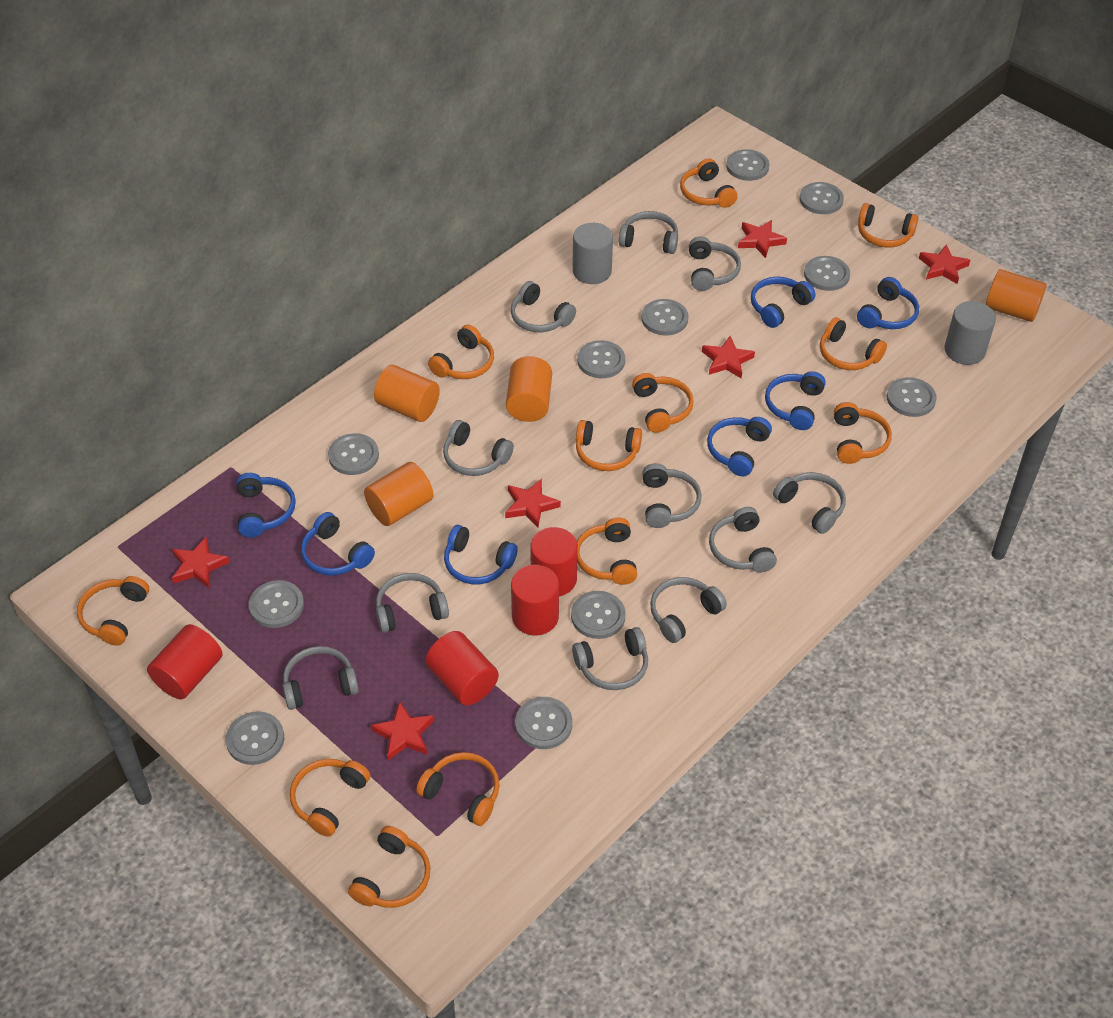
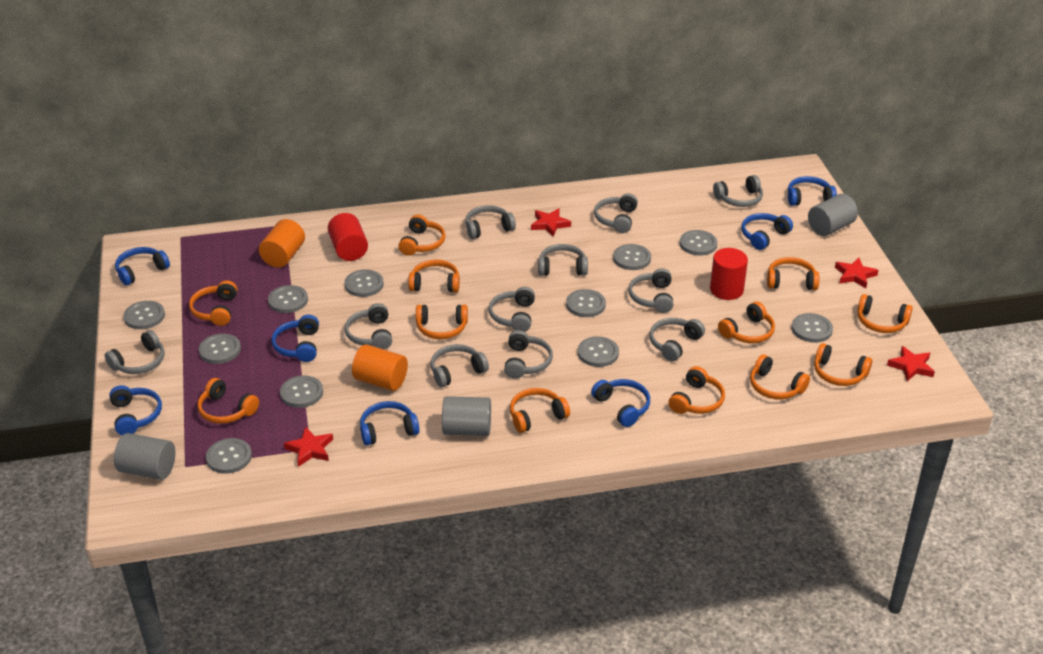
grey cylinder: 2 -> 3
orange cylinder: 4 -> 2
red cylinder: 4 -> 2
red star: 6 -> 4

